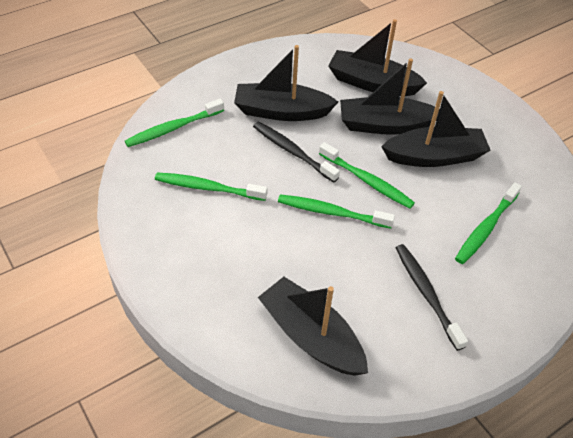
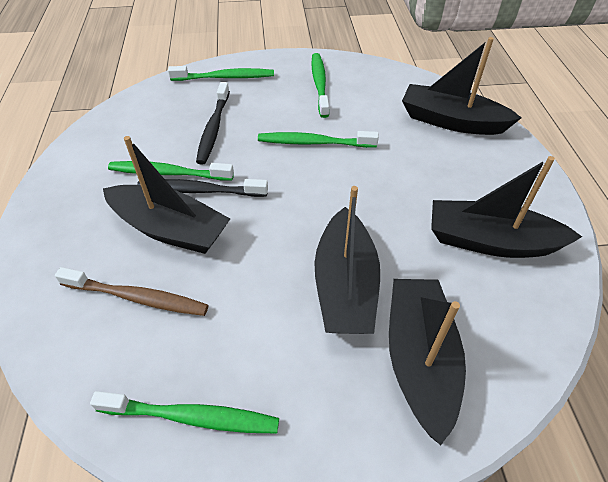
brown toothbrush: 0 -> 1

